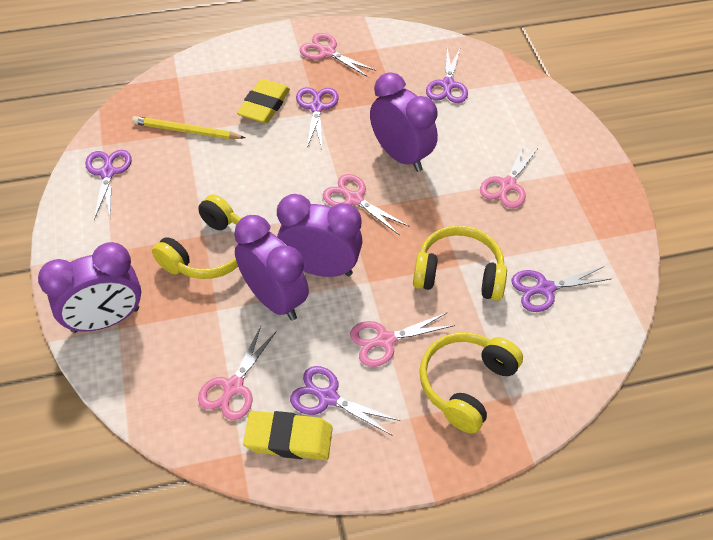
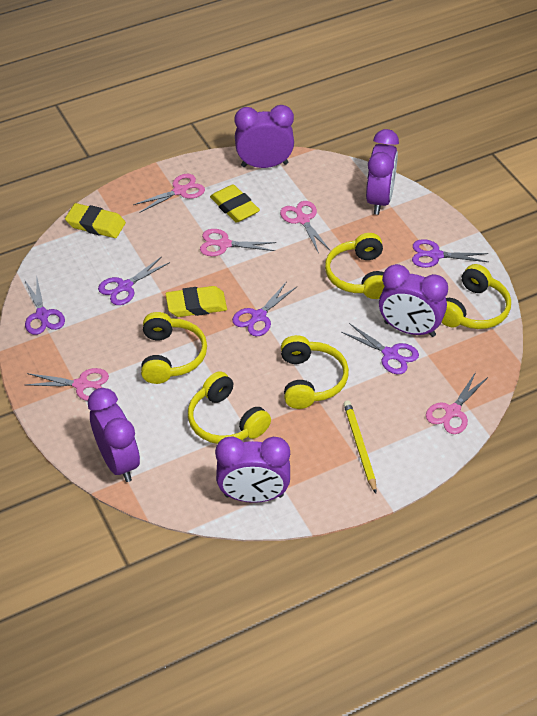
purple clock: 4 -> 5
yellow eraser: 2 -> 3
yellow headphones: 3 -> 5

